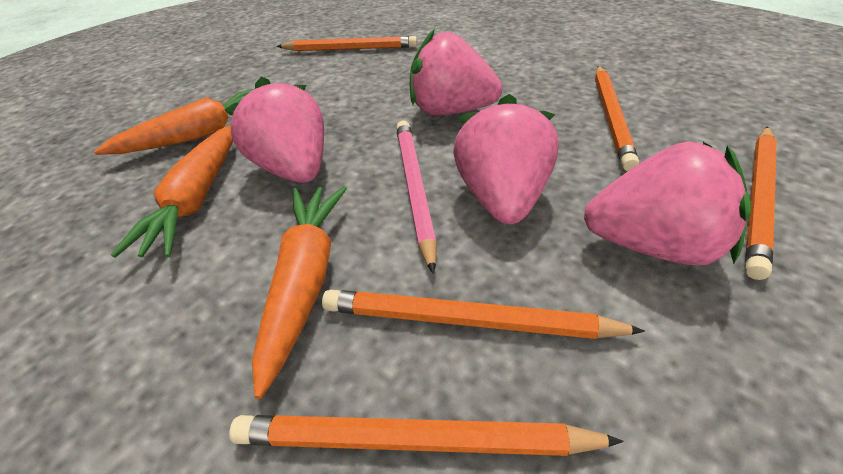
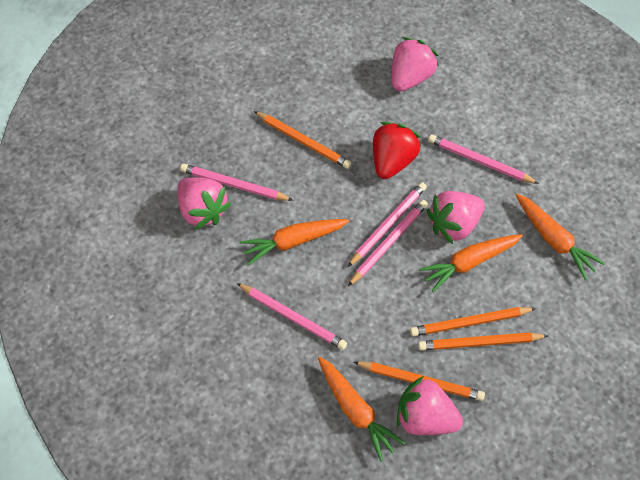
orange carrot: 3 -> 4
orange pencil: 5 -> 4
pink pencil: 1 -> 5
red strawberry: 0 -> 1

